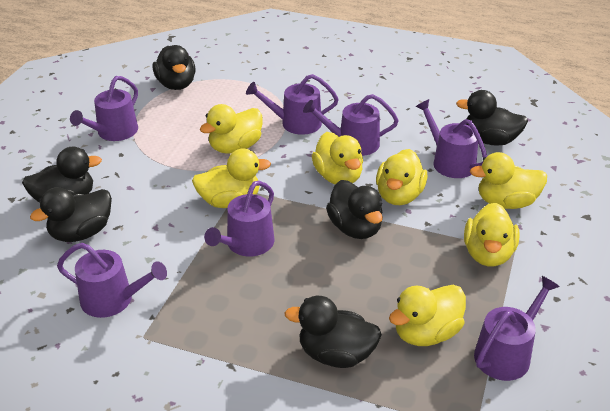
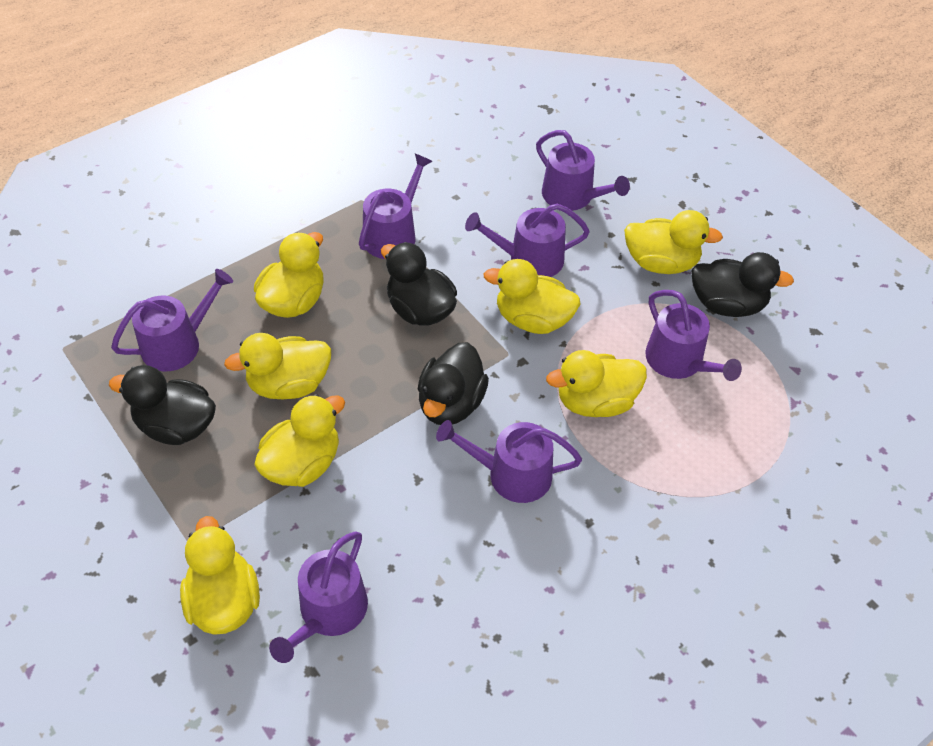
black duck: 6 -> 4

